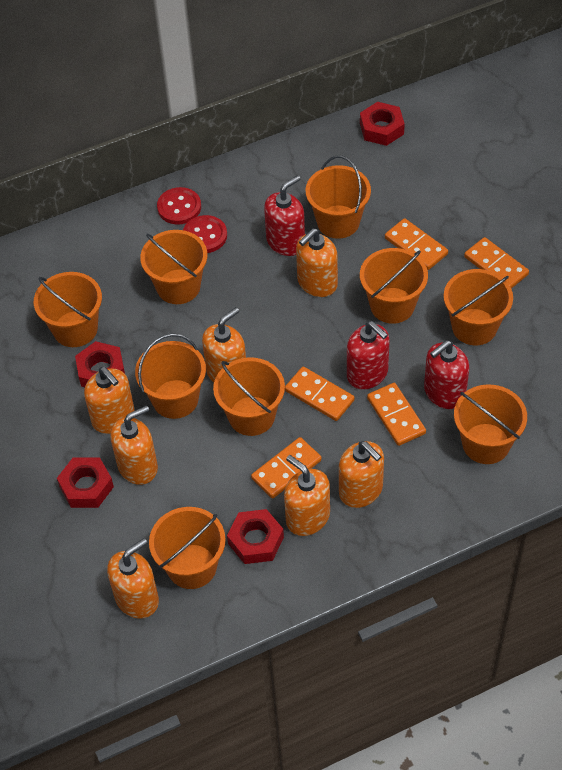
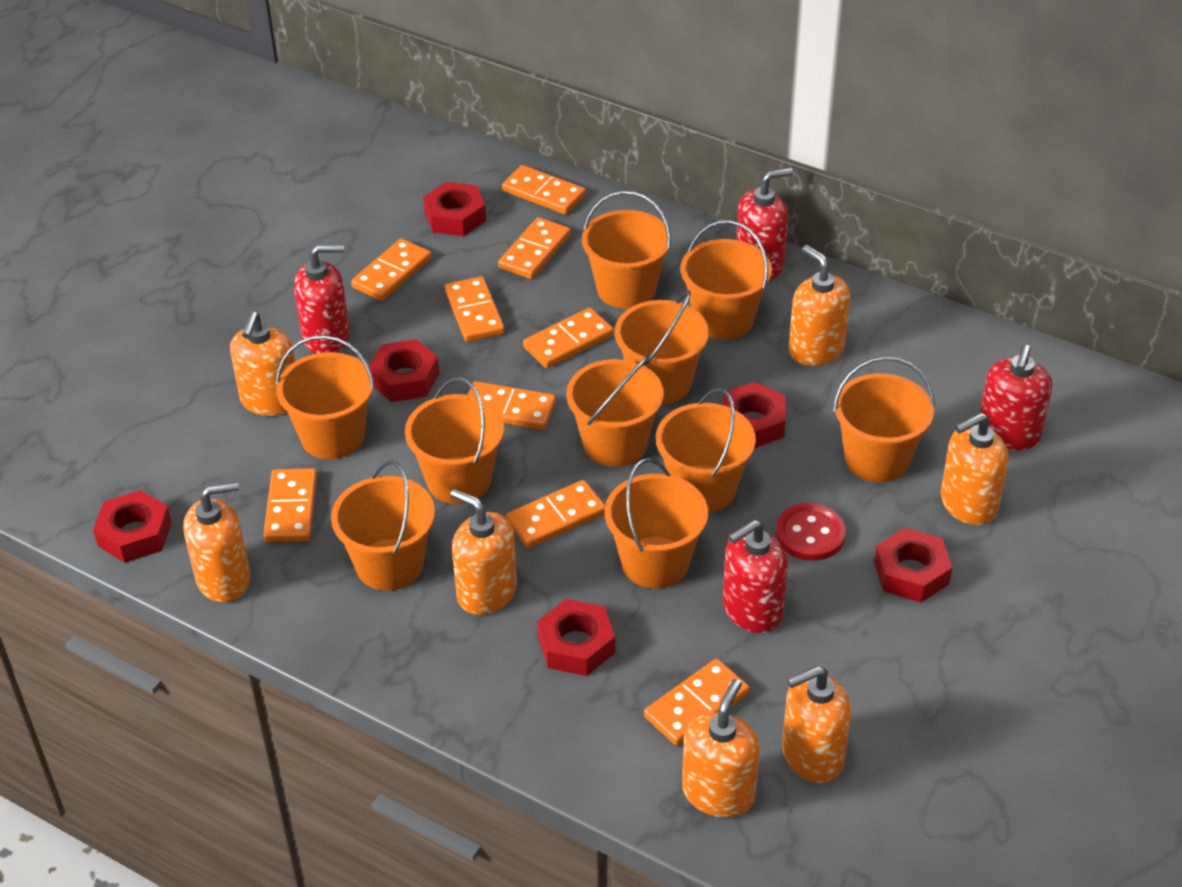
orange bucket: 9 -> 10
orange domino: 5 -> 9
red button: 2 -> 1
red nut: 4 -> 6
red soap dispenser: 3 -> 4

